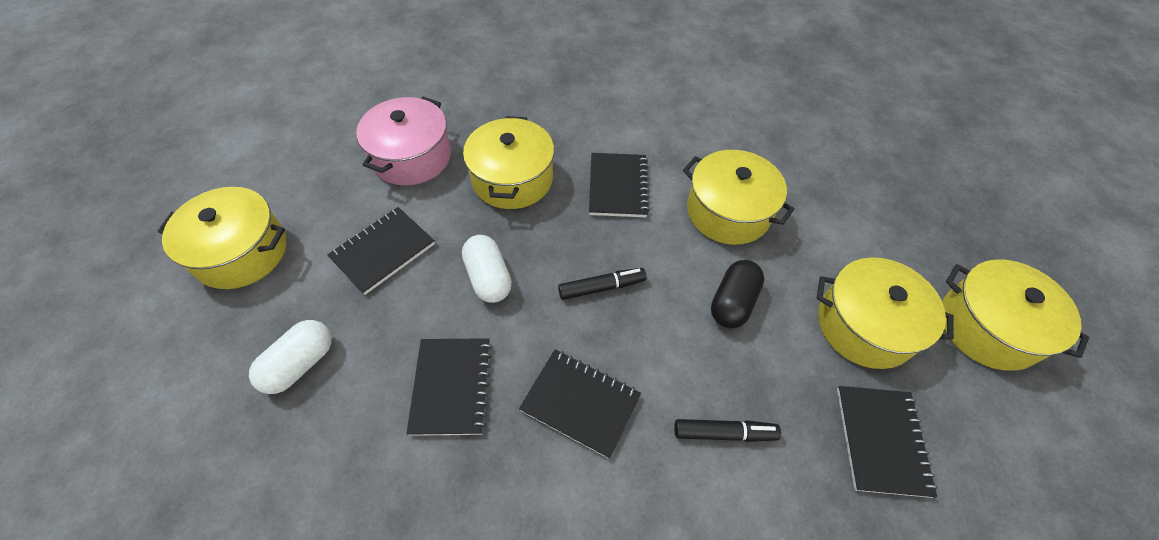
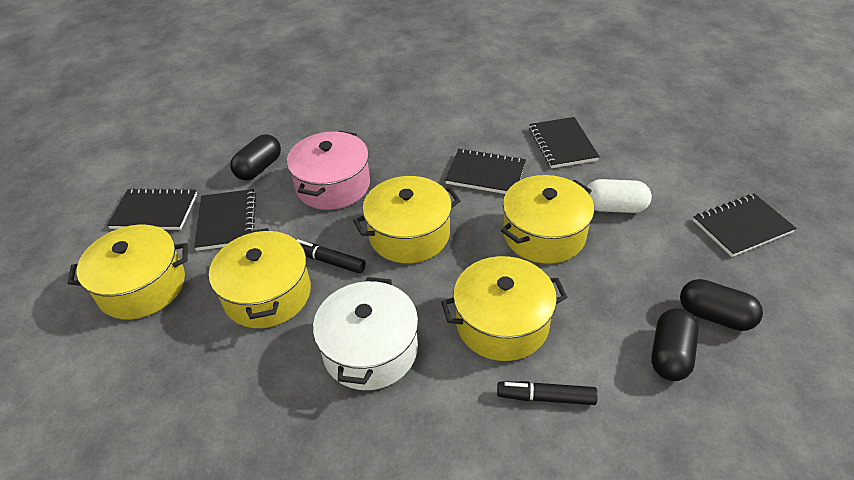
black capsule: 1 -> 3
white capsule: 2 -> 1
white pot: 0 -> 1

